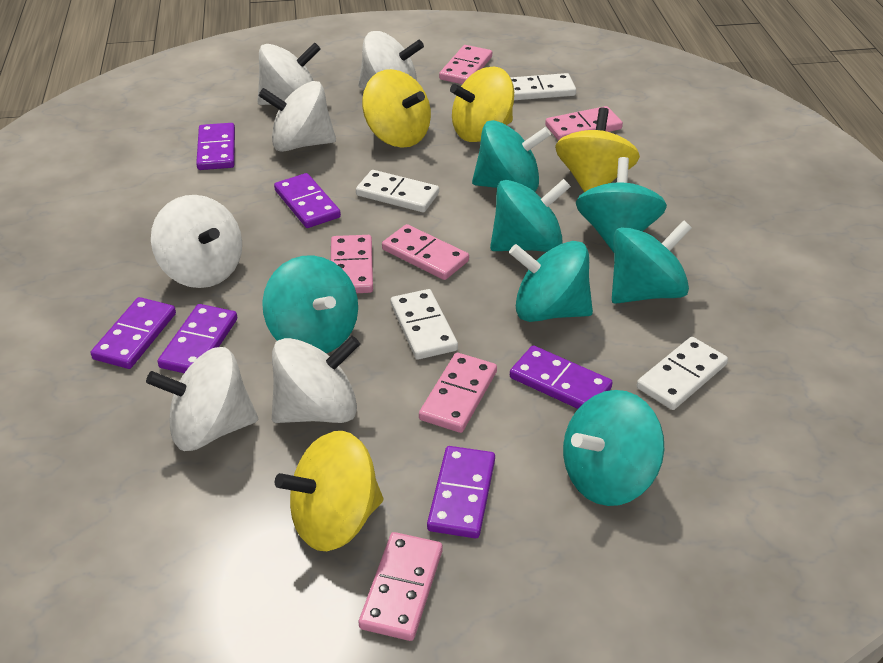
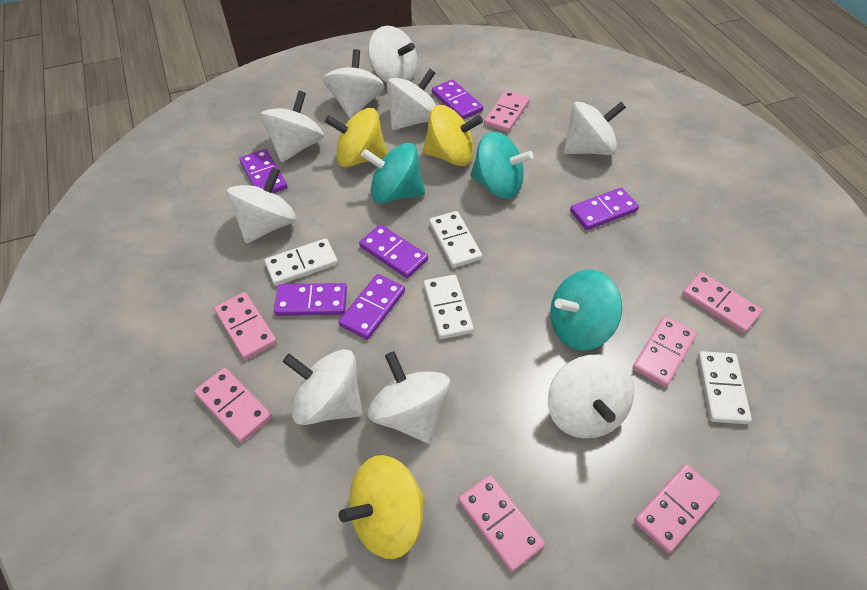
pink domino: 6 -> 7
turquoise spinning top: 7 -> 3
white spinning top: 6 -> 9
yellow spinning top: 4 -> 3

